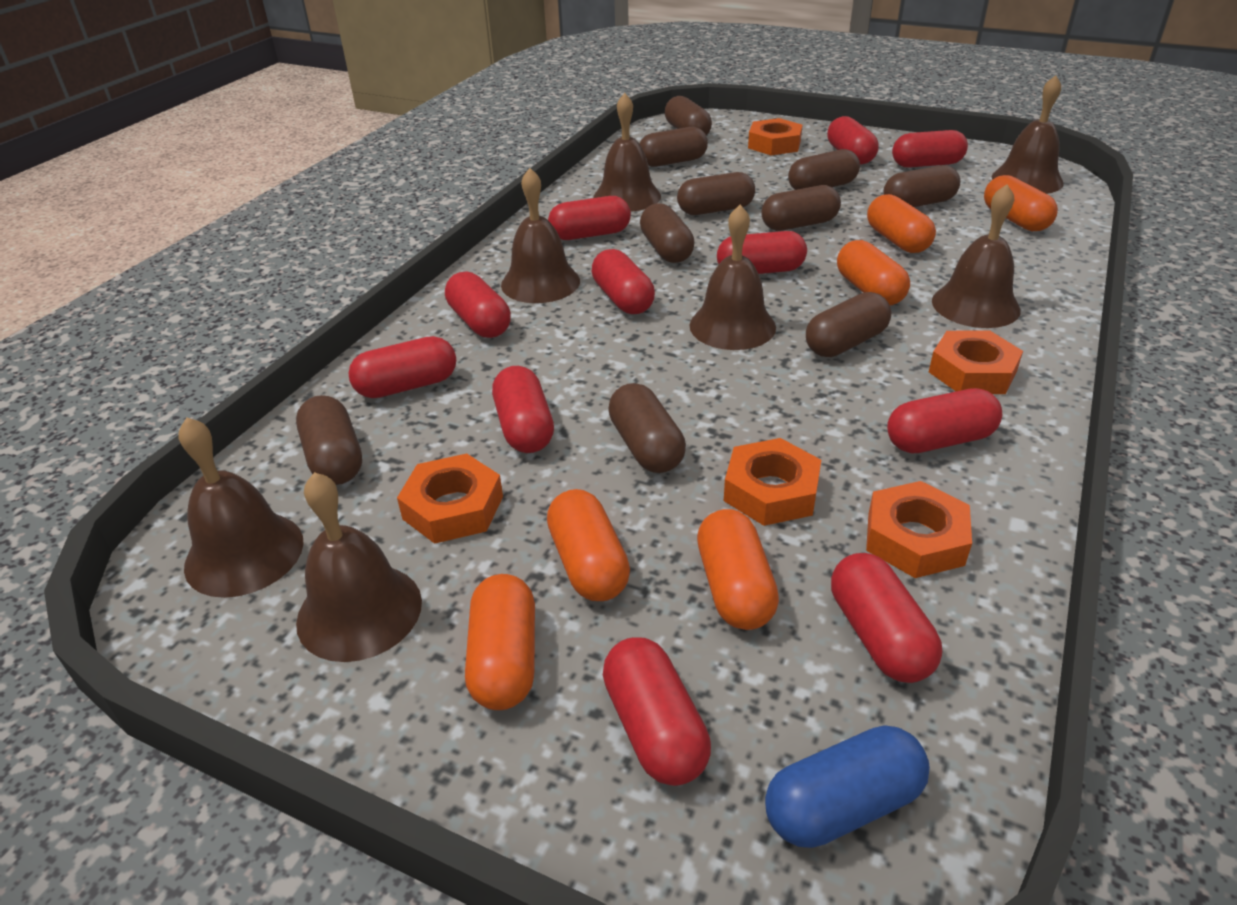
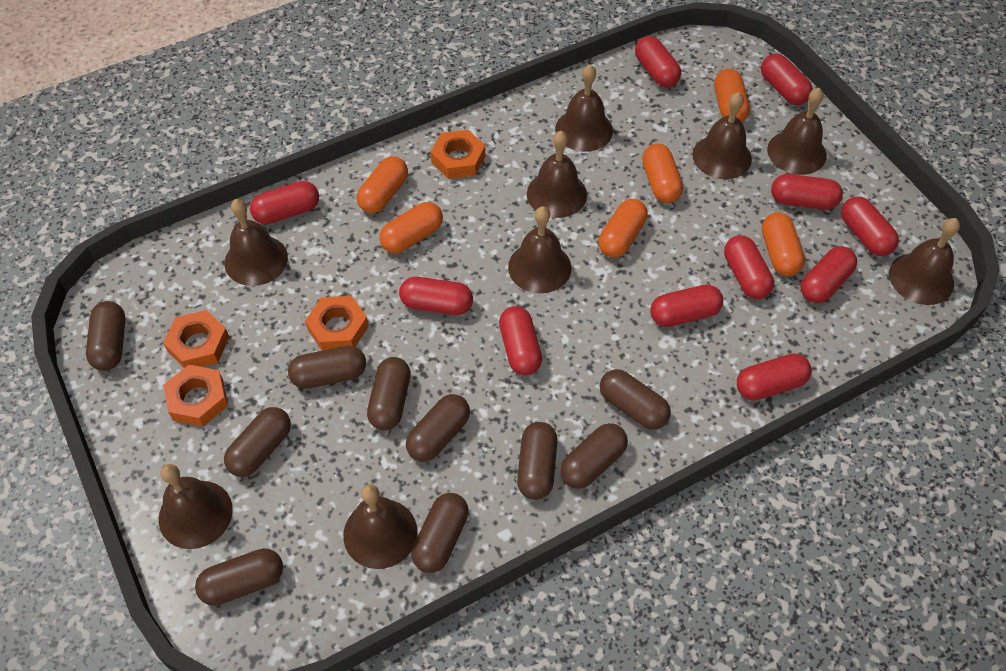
blue capsule: 1 -> 0
brown bell: 7 -> 9
orange nut: 5 -> 4

